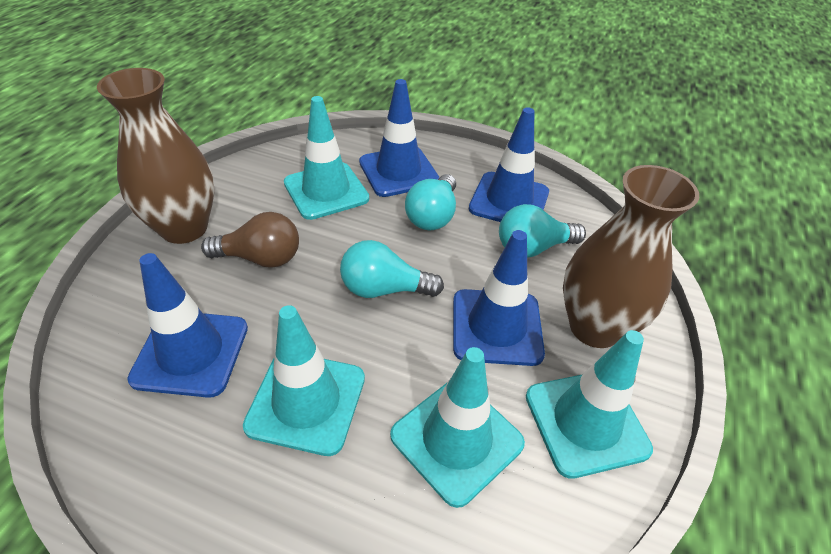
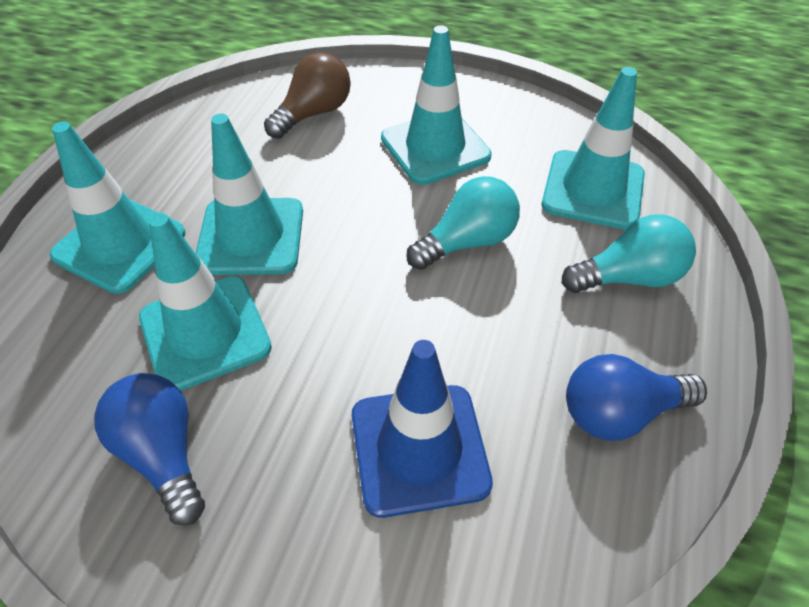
blue light bulb: 0 -> 2
blue traffic cone: 4 -> 1
brown vase: 2 -> 0
turquoise light bulb: 3 -> 2
turquoise traffic cone: 4 -> 5

